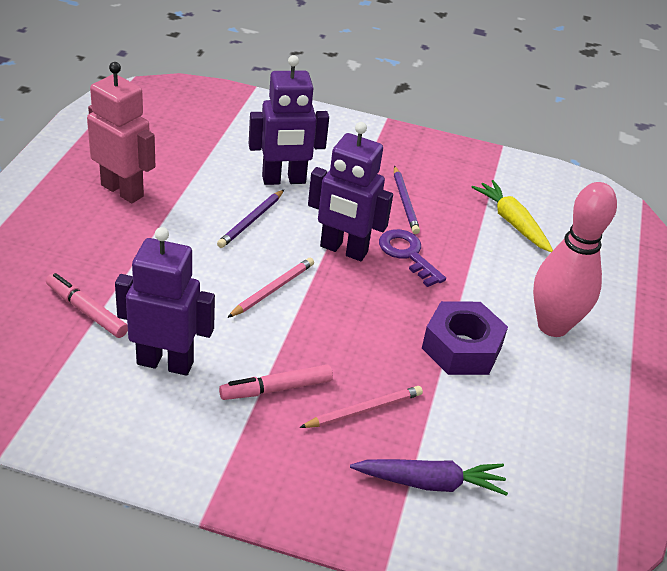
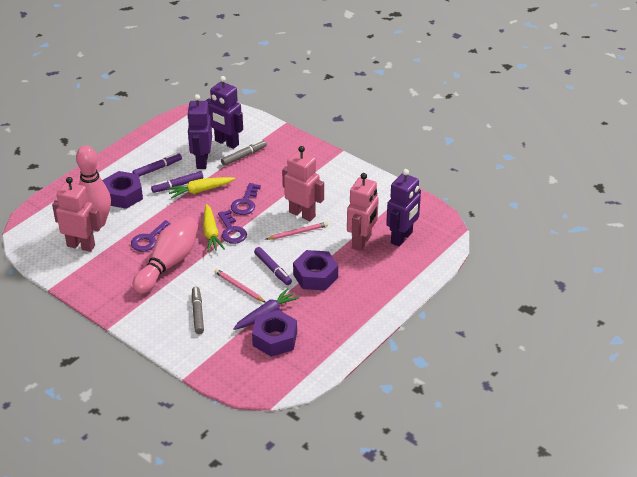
grey marker: 0 -> 2
pink bowling pin: 1 -> 2
pink marker: 2 -> 0
pink robot: 1 -> 3
purple key: 1 -> 3
purple marker: 0 -> 3
purple nut: 1 -> 3
purple pencil: 2 -> 0
yellow carrot: 1 -> 2

